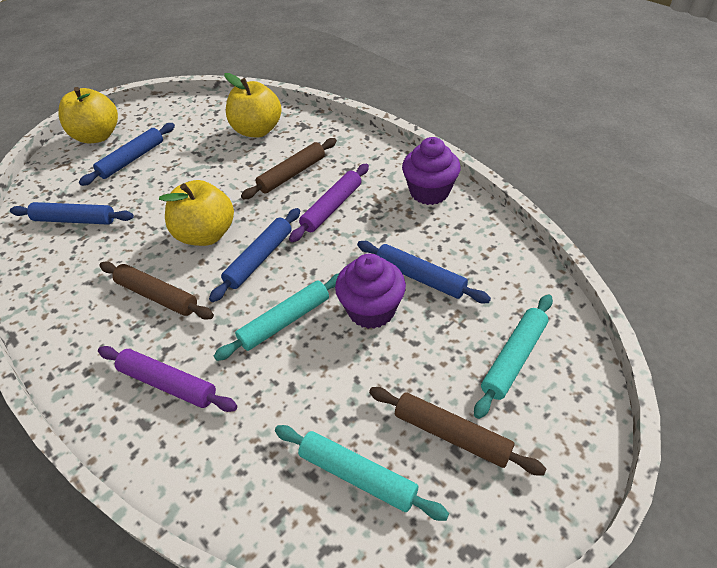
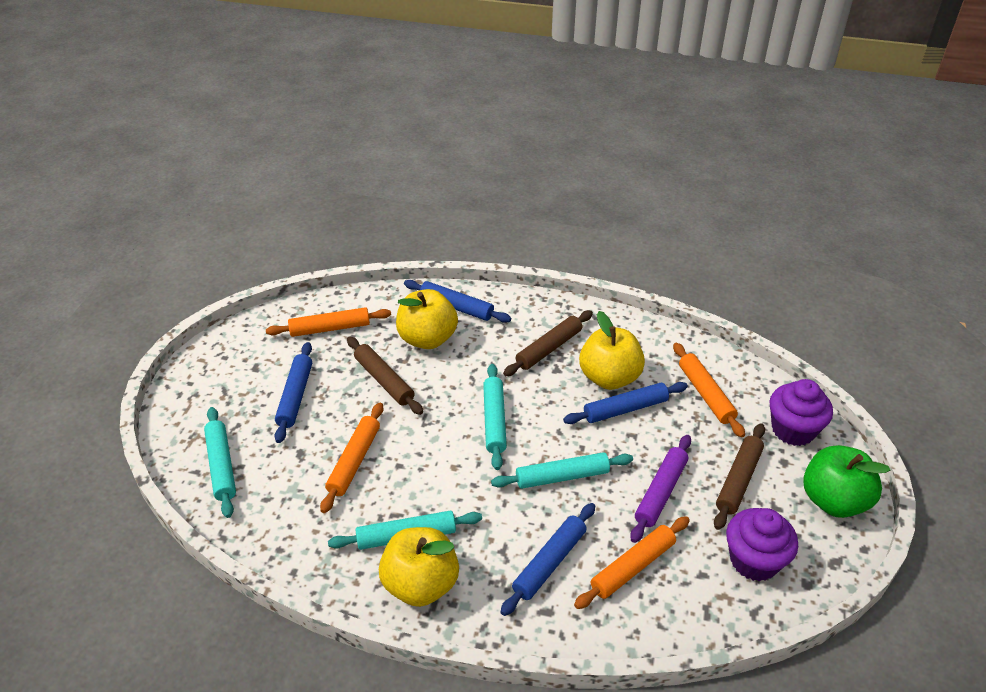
green apple: 0 -> 1
orange rolling pin: 0 -> 4
purple rolling pin: 2 -> 1
turquoise rolling pin: 3 -> 4

